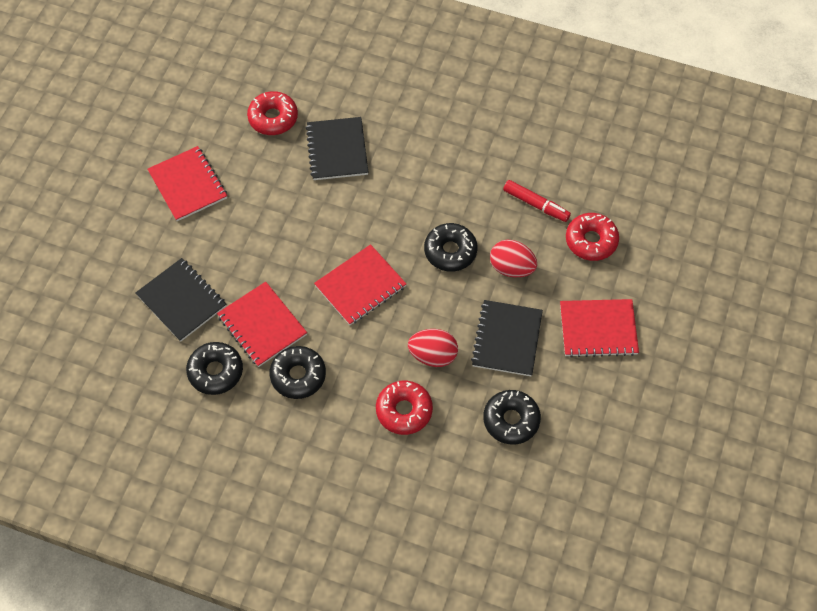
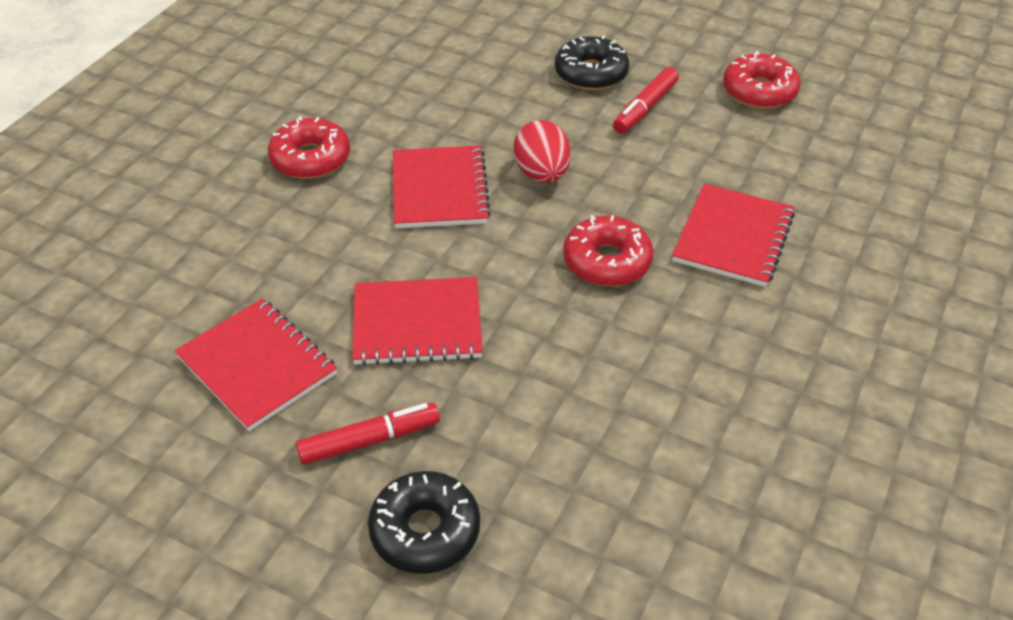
black donut: 4 -> 2
black notebook: 3 -> 0
red egg: 2 -> 1
red marker: 1 -> 2

